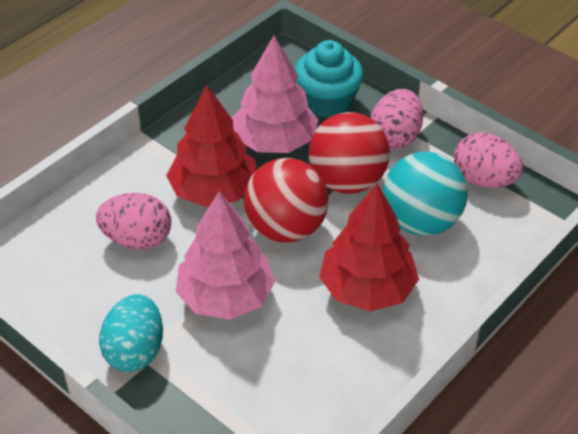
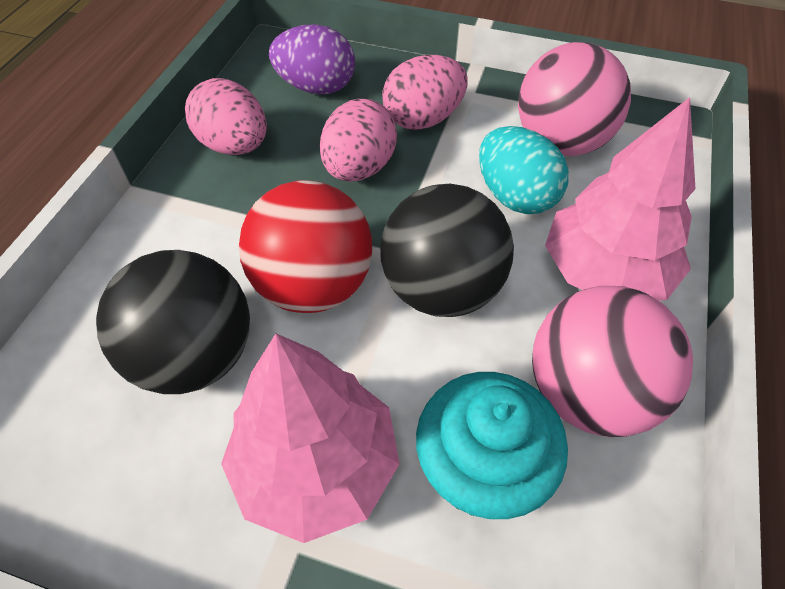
black ball: 0 -> 2
pink ball: 0 -> 2
purple egg: 0 -> 1
red ball: 2 -> 1
red tree: 2 -> 0
turquoise ball: 1 -> 0

